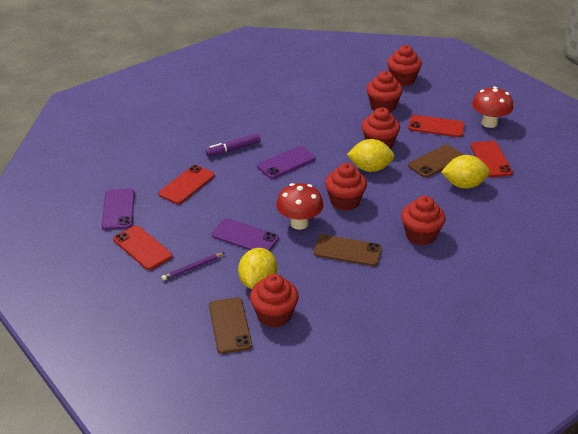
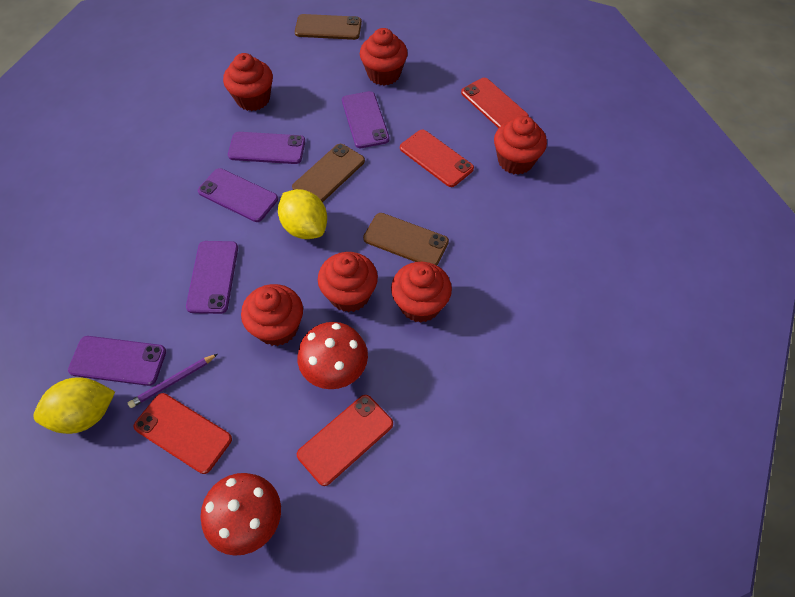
purple marker: 1 -> 0
purple phone: 3 -> 5
yellow lemon: 3 -> 2

